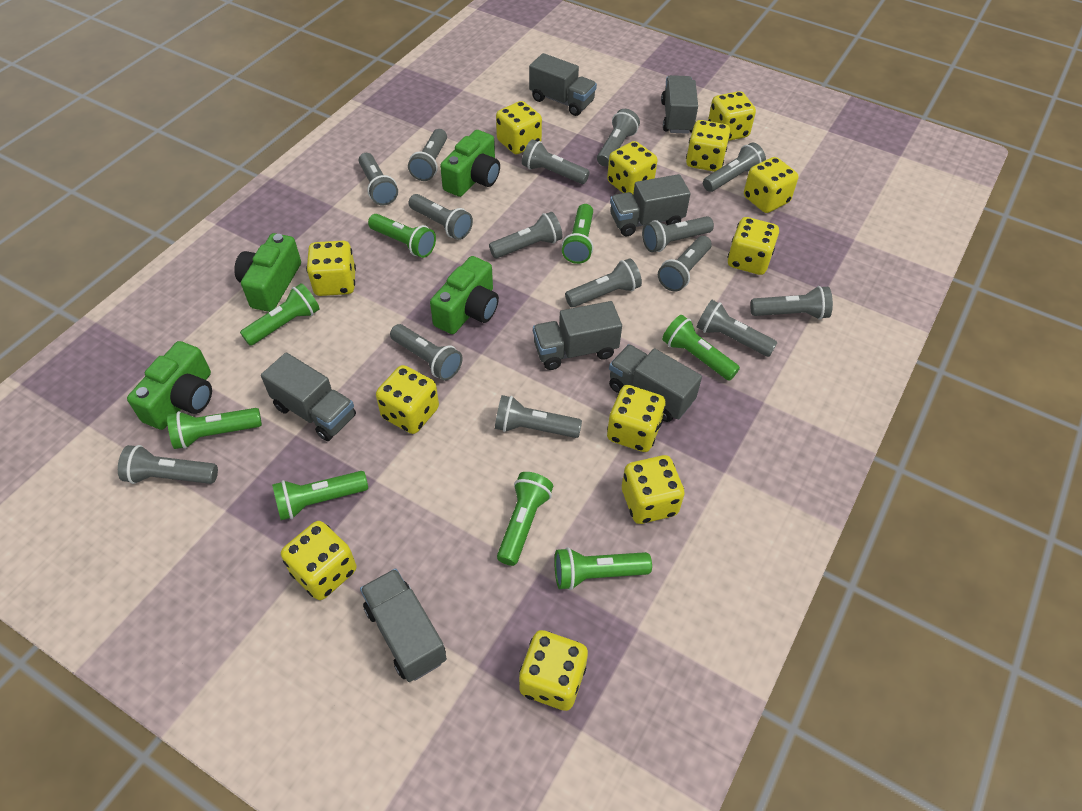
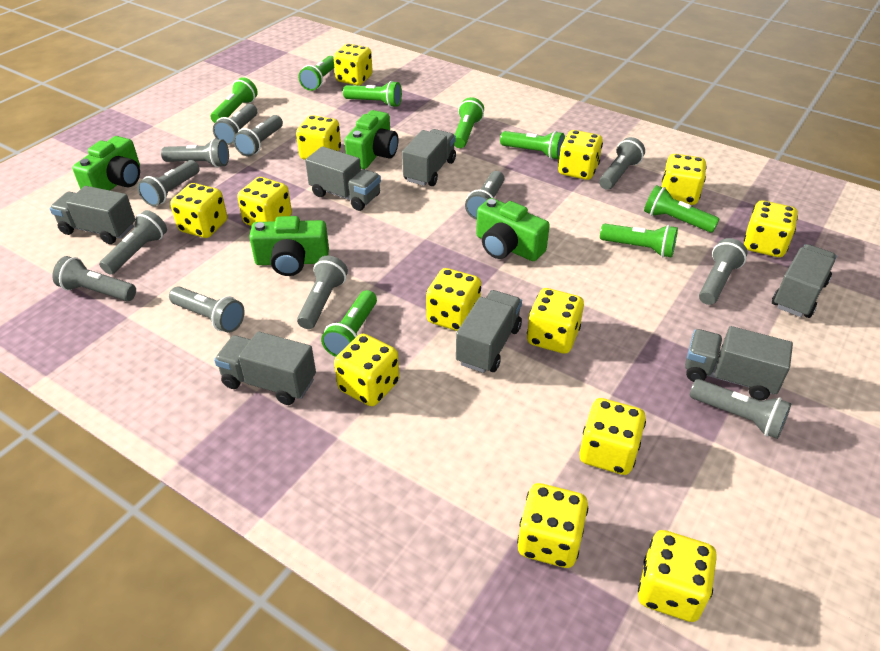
grey flashlight: 15 -> 12
yellow dice: 12 -> 13

